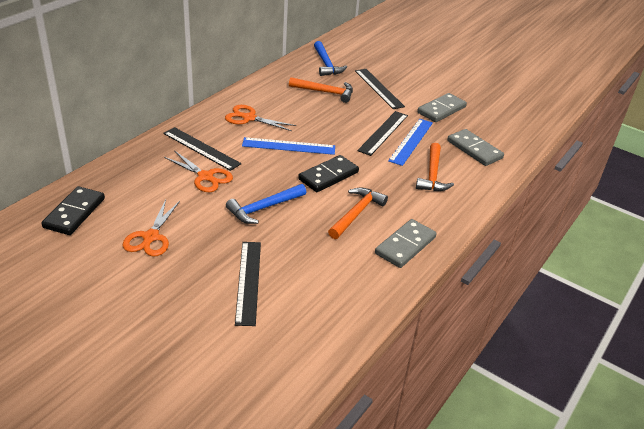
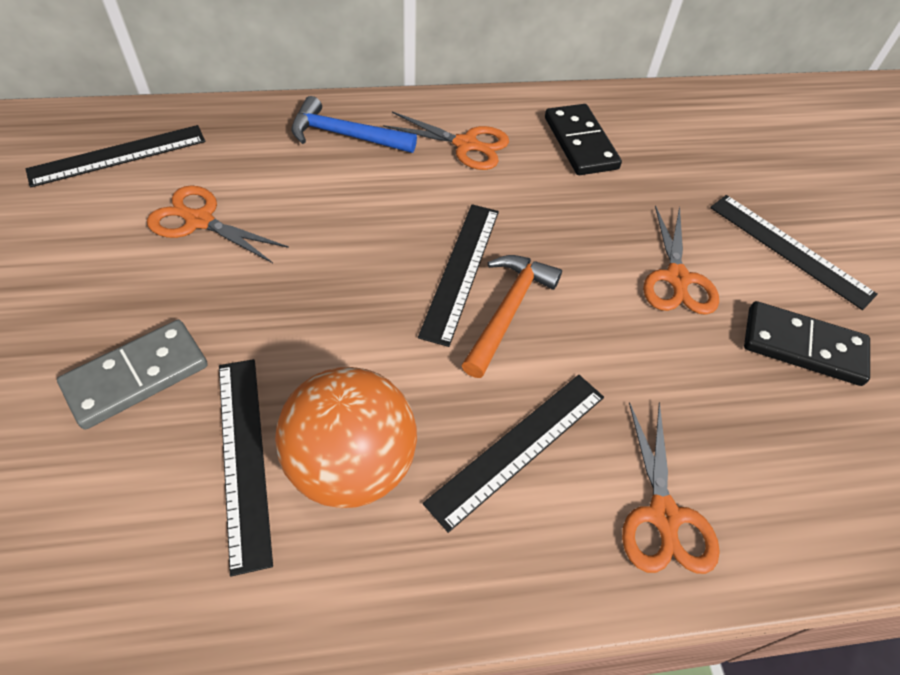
black ruler: 4 -> 5
blue hammer: 2 -> 1
blue ruler: 2 -> 0
grey domino: 3 -> 1
orange ball: 0 -> 1
orange hammer: 3 -> 1
orange scissors: 3 -> 4

